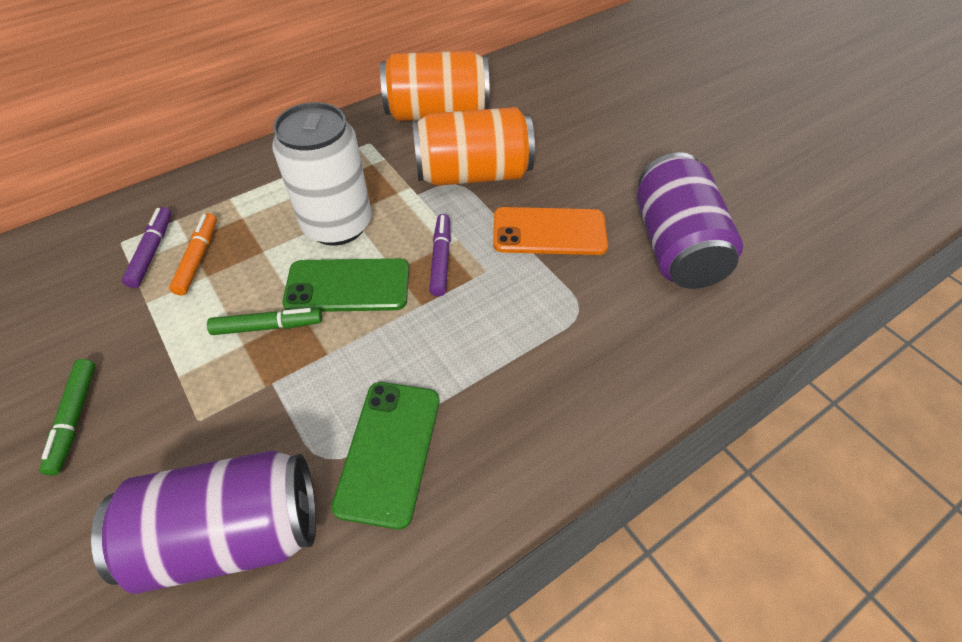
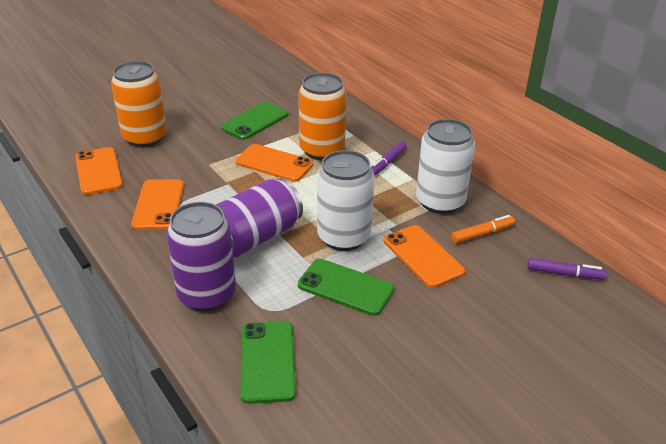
green marker: 2 -> 0
green phone: 2 -> 3
orange phone: 1 -> 4
white can: 1 -> 2

